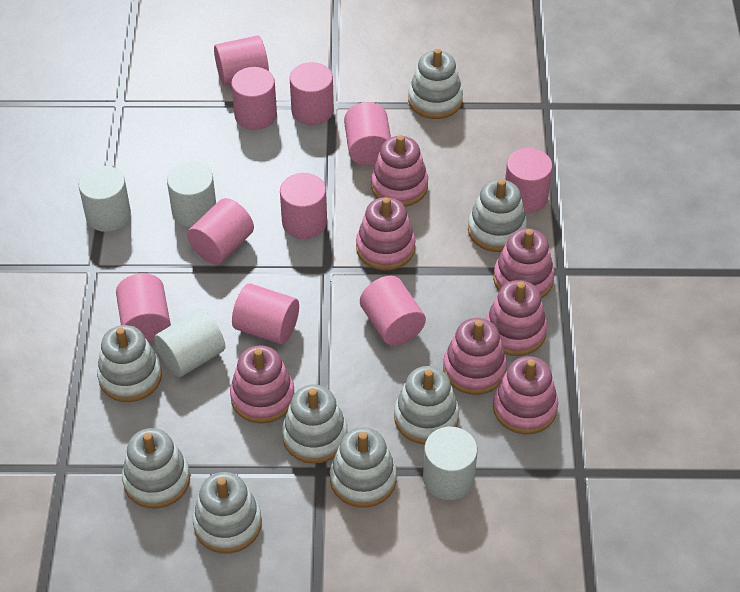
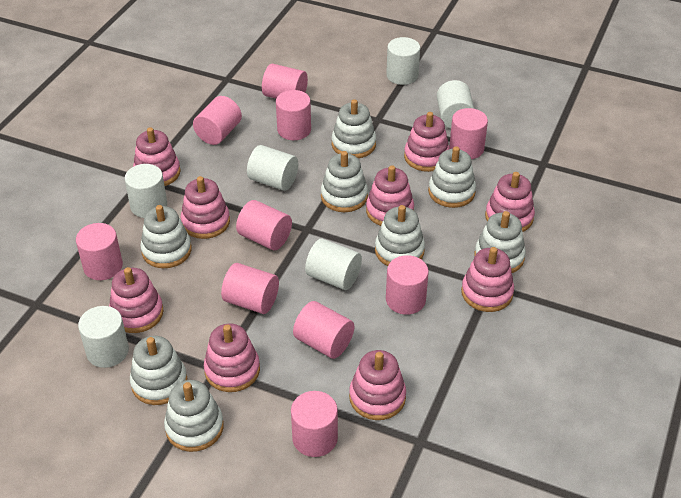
pink stacking toy: 7 -> 9
white cylinder: 4 -> 6

